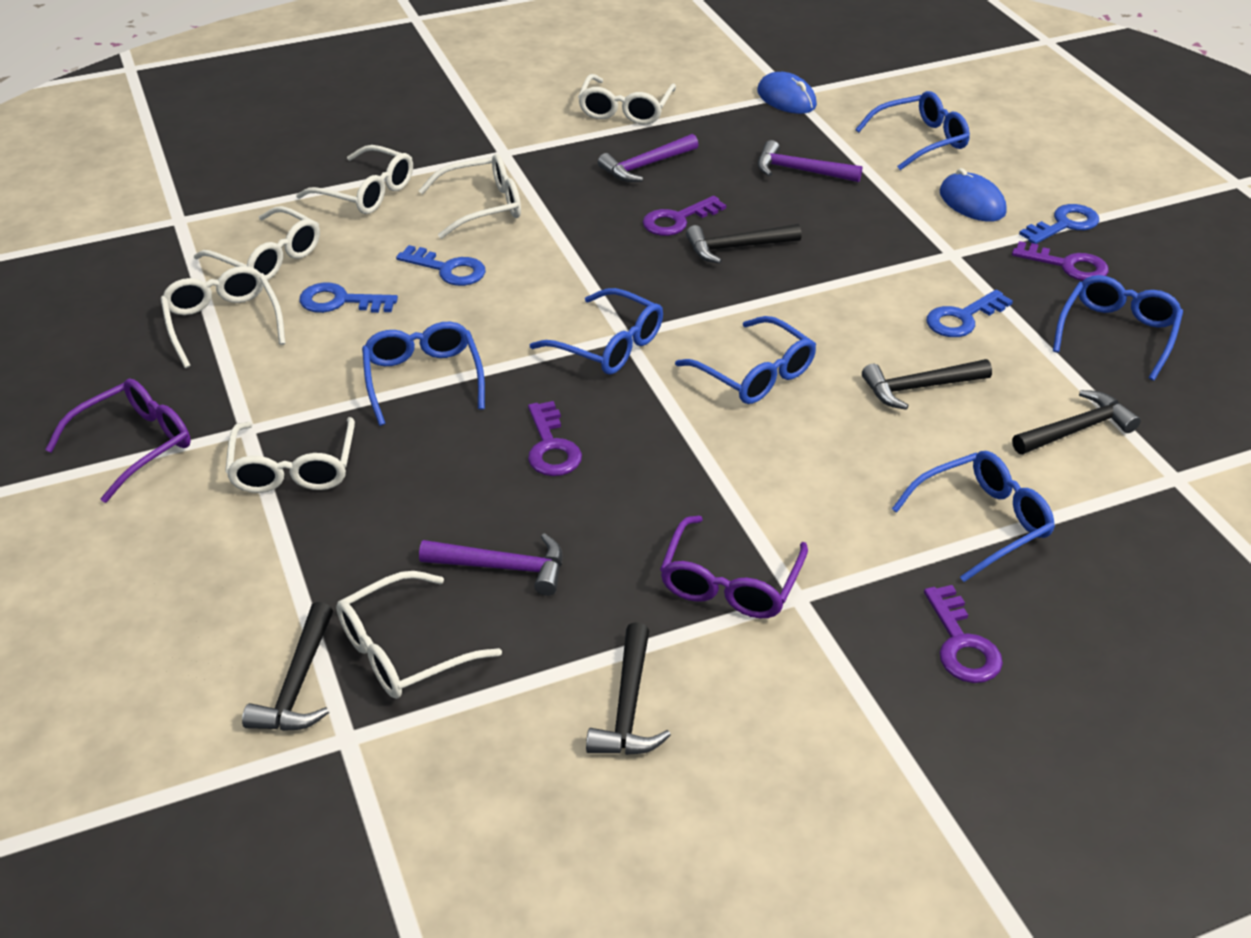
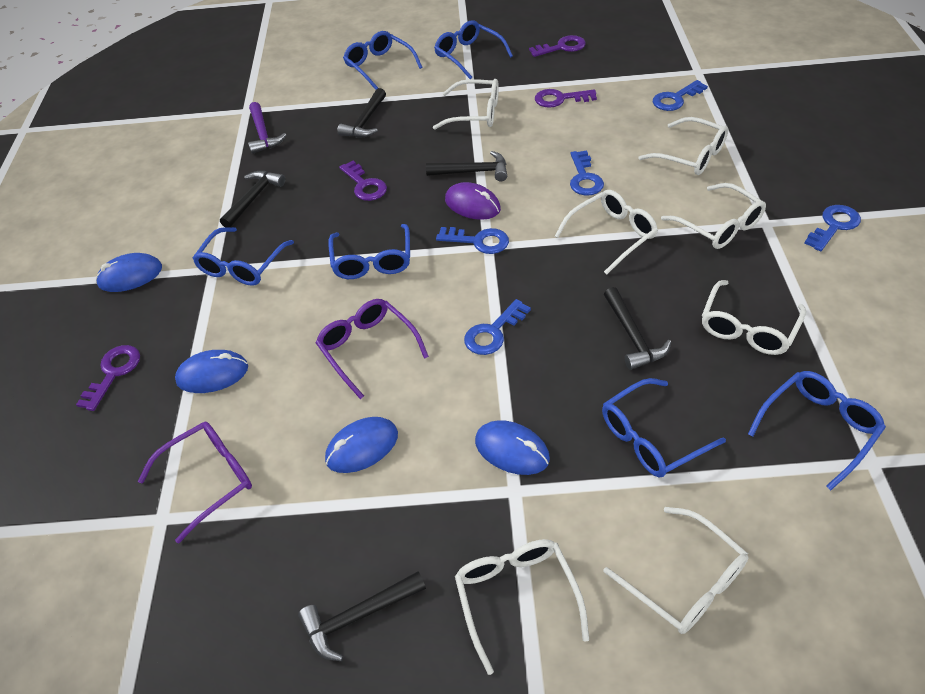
blue key: 4 -> 5
blue mouse: 2 -> 4
purple hammer: 3 -> 1
purple mouse: 0 -> 1

